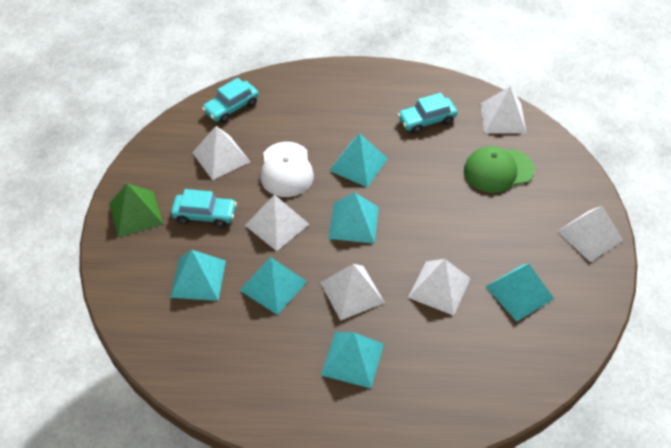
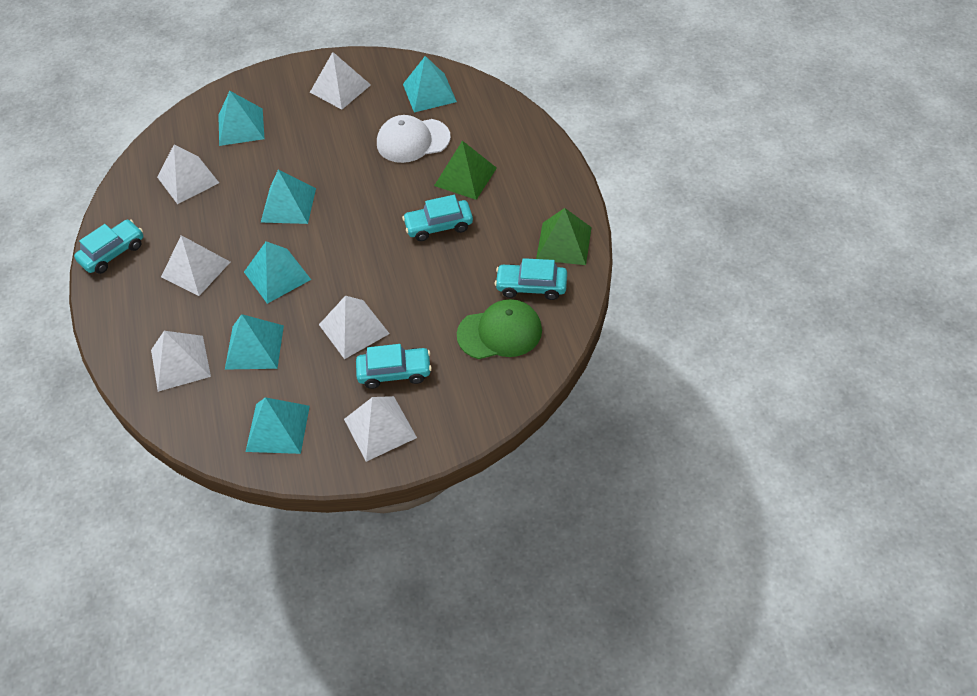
green pyramid: 1 -> 2
turquoise car: 3 -> 4

